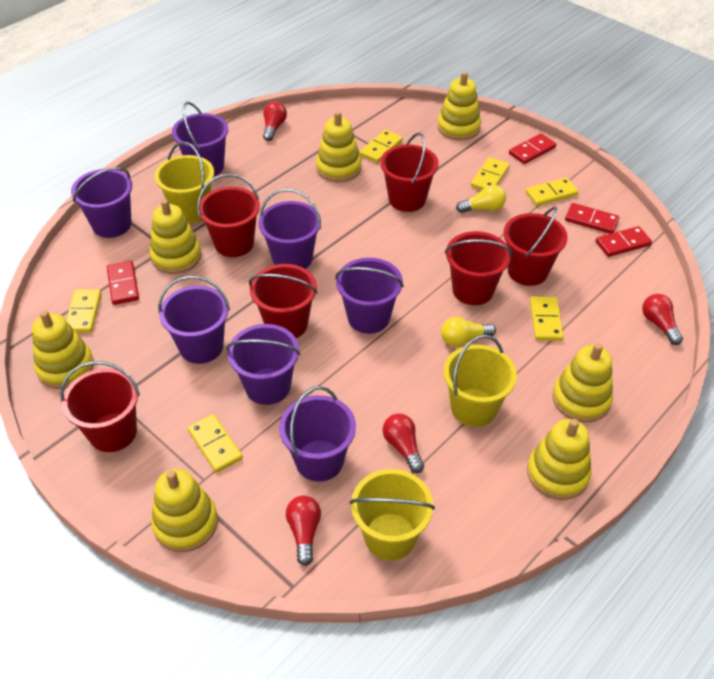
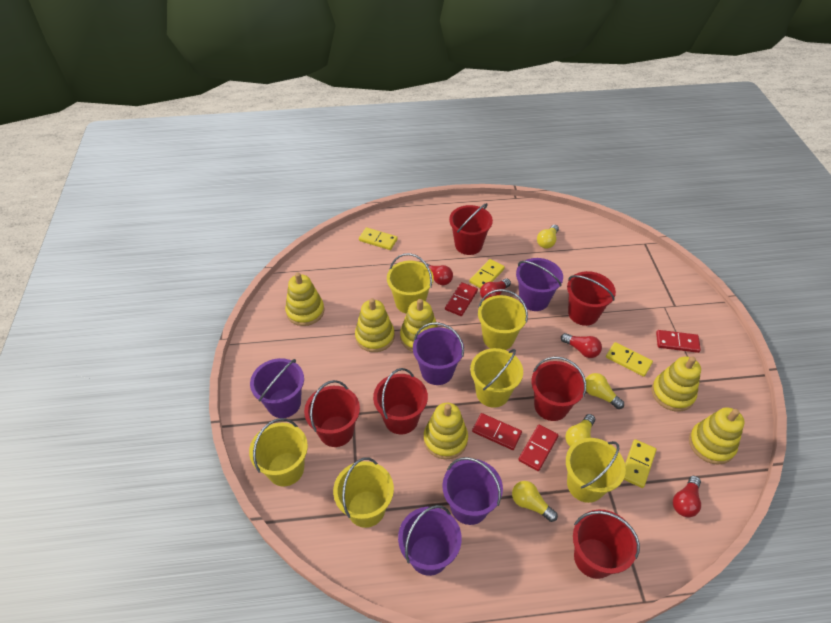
purple bucket: 7 -> 5
yellow bucket: 3 -> 6
yellow domino: 6 -> 4
yellow light bulb: 2 -> 4
yellow stacking toy: 7 -> 6

